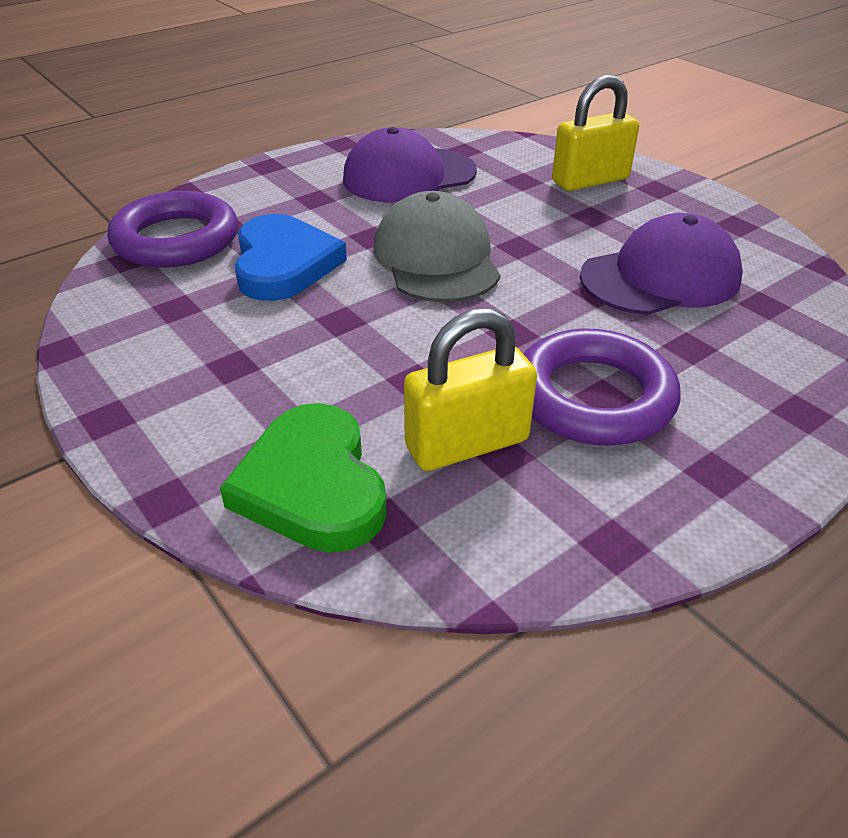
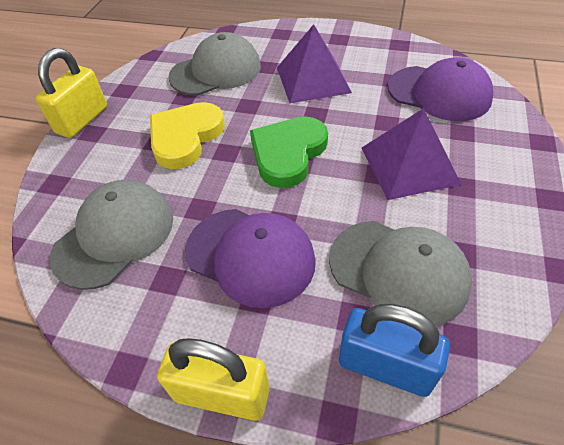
blue heart: 1 -> 0
blue padlock: 0 -> 1
grey cap: 1 -> 3
purple pyramid: 0 -> 2
purple ring: 2 -> 0
yellow heart: 0 -> 1

